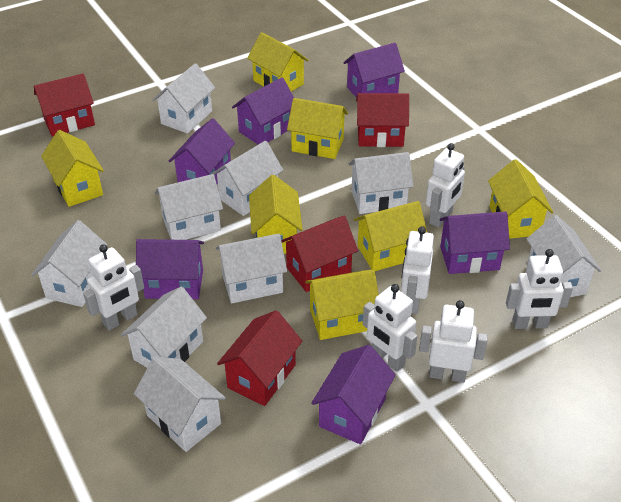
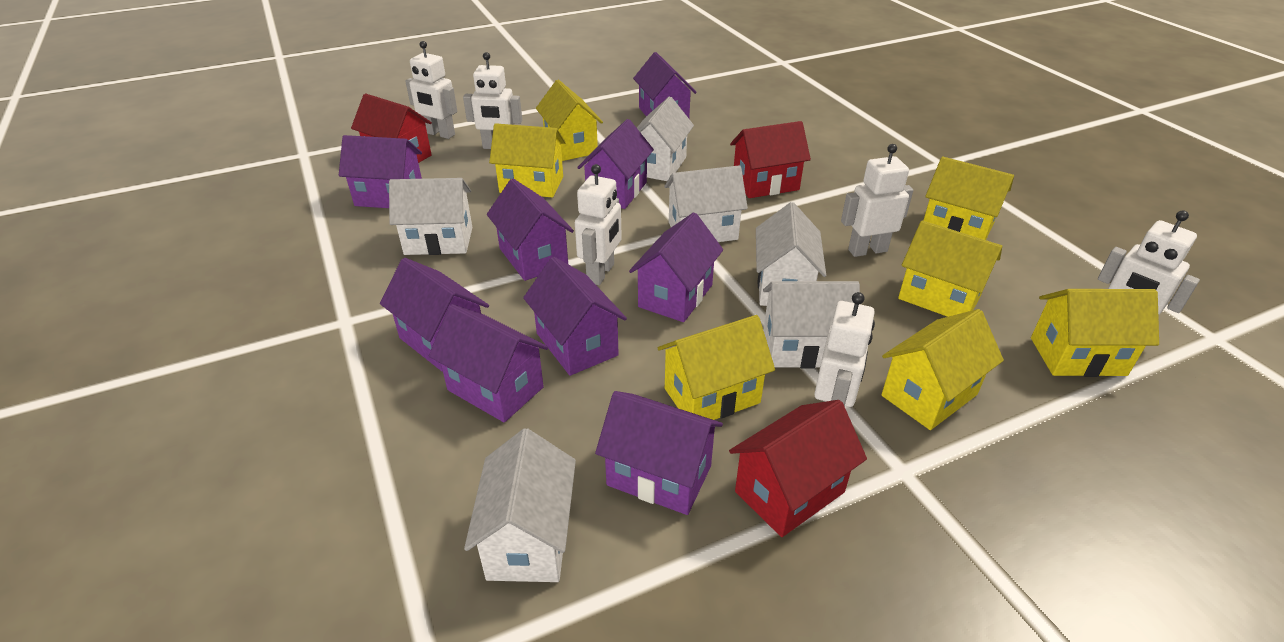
purple house: 6 -> 9
red house: 4 -> 3
white house: 9 -> 6

